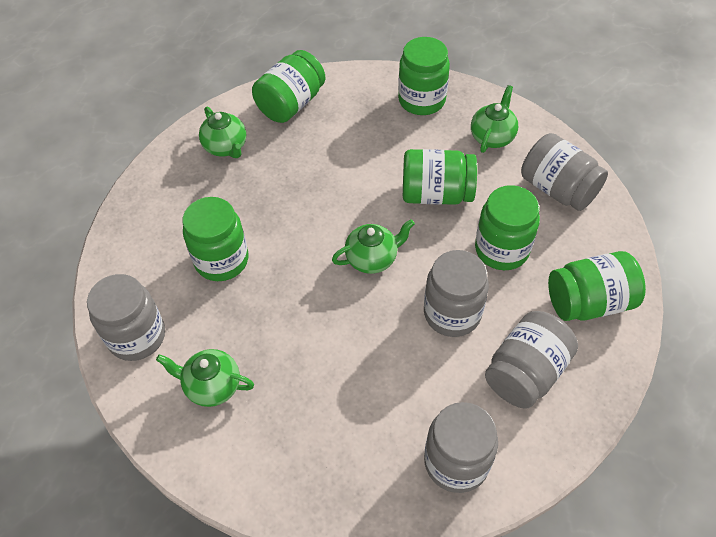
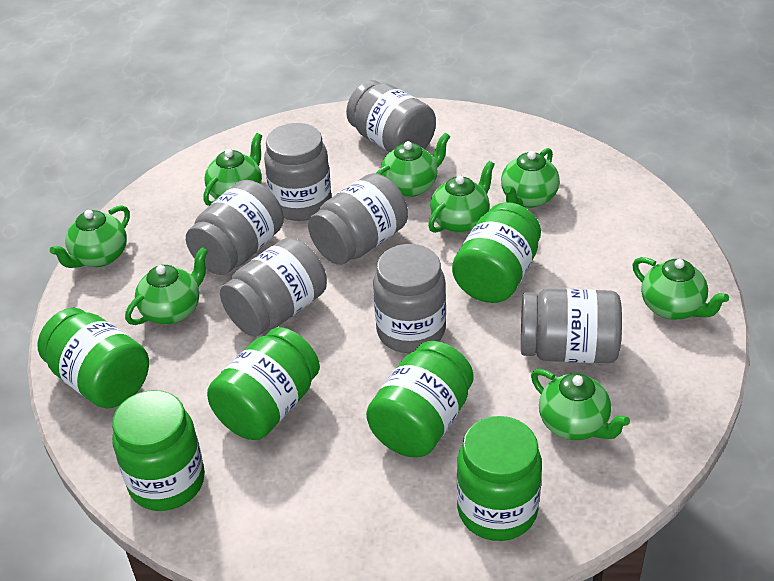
green teapot: 4 -> 8
grey jar: 5 -> 7

